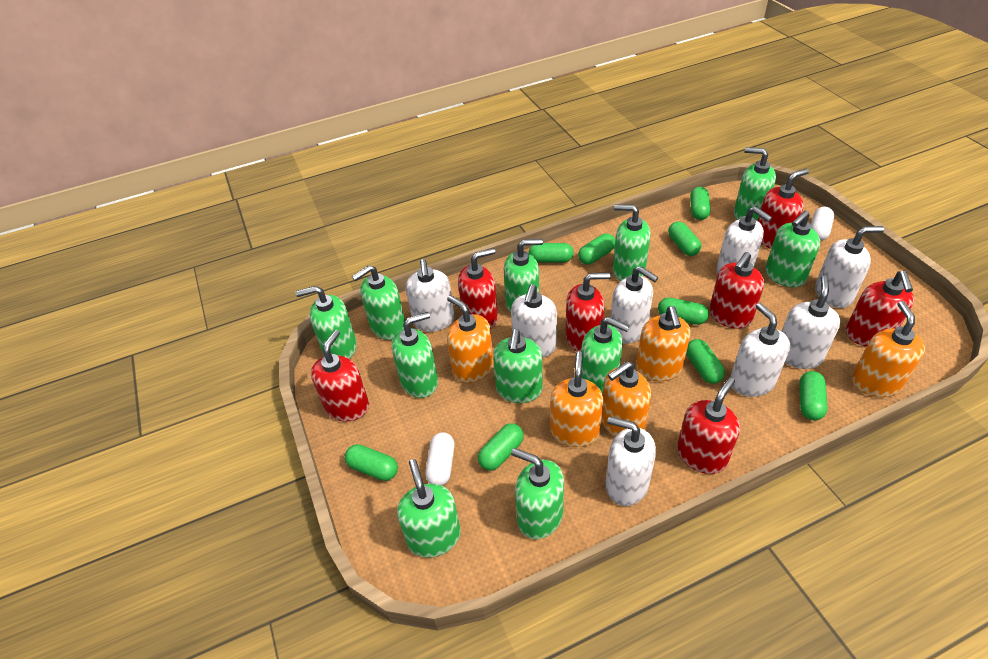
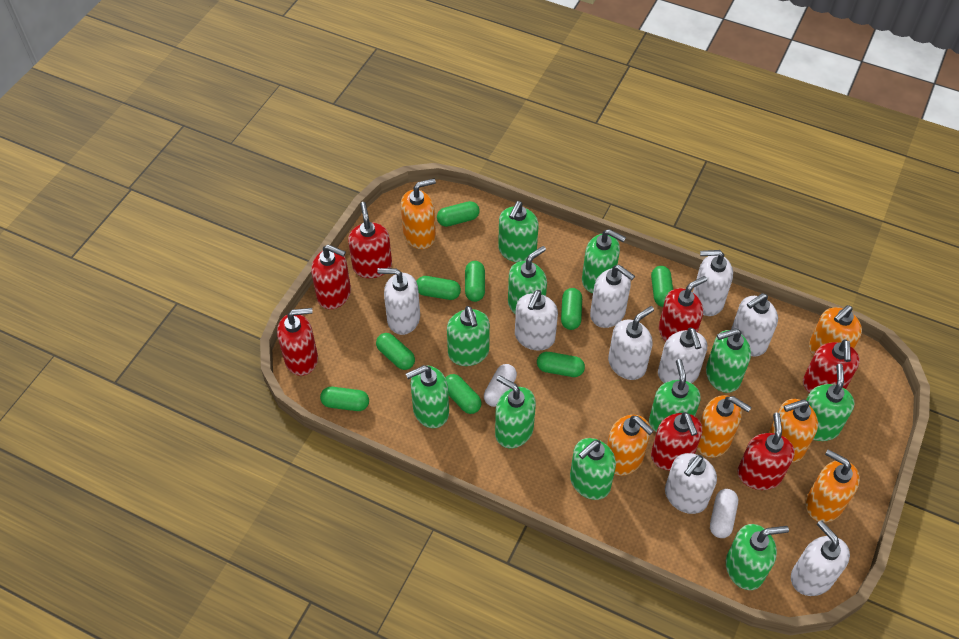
orange soap dispenser: 5 -> 6
white soap dispenser: 8 -> 9

